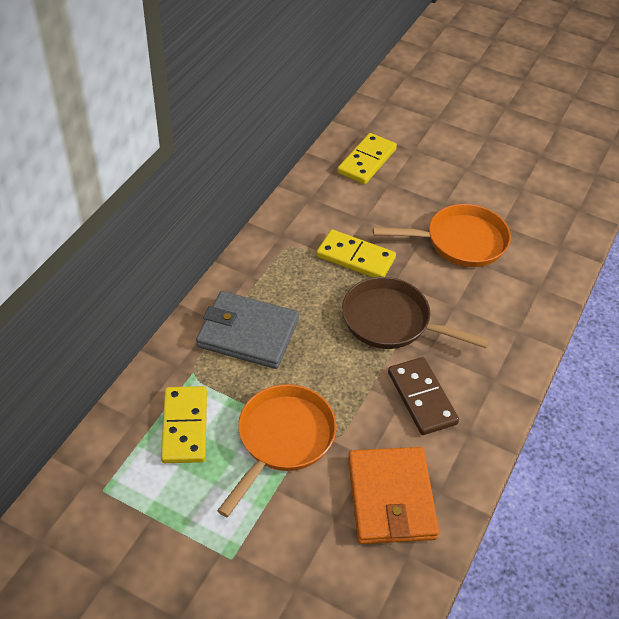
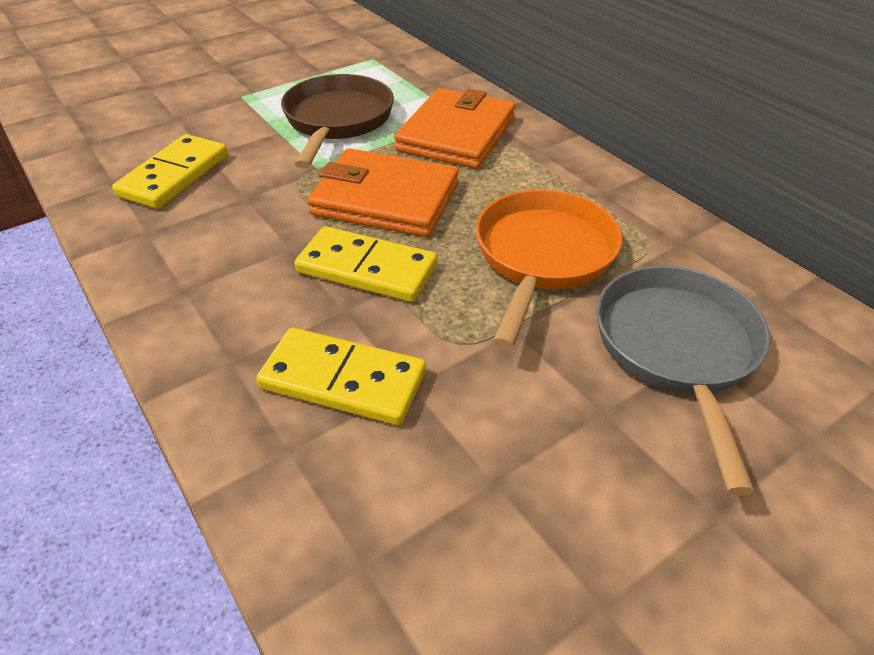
brown domino: 1 -> 0
grey pan: 0 -> 1
grey wallet: 1 -> 0
orange pan: 2 -> 1
orange wallet: 1 -> 2

